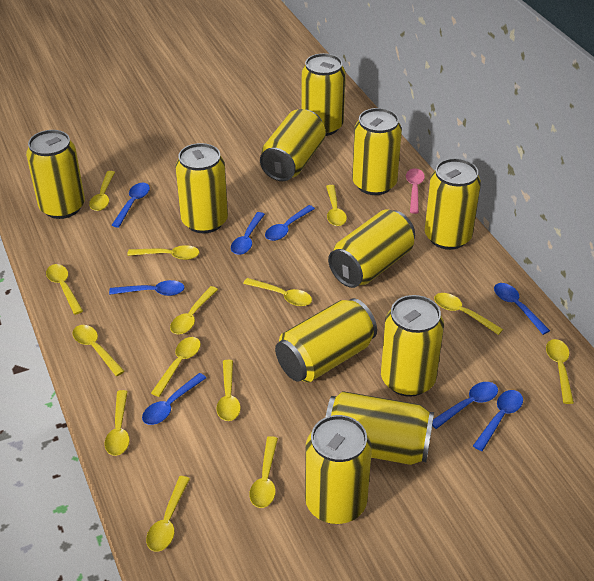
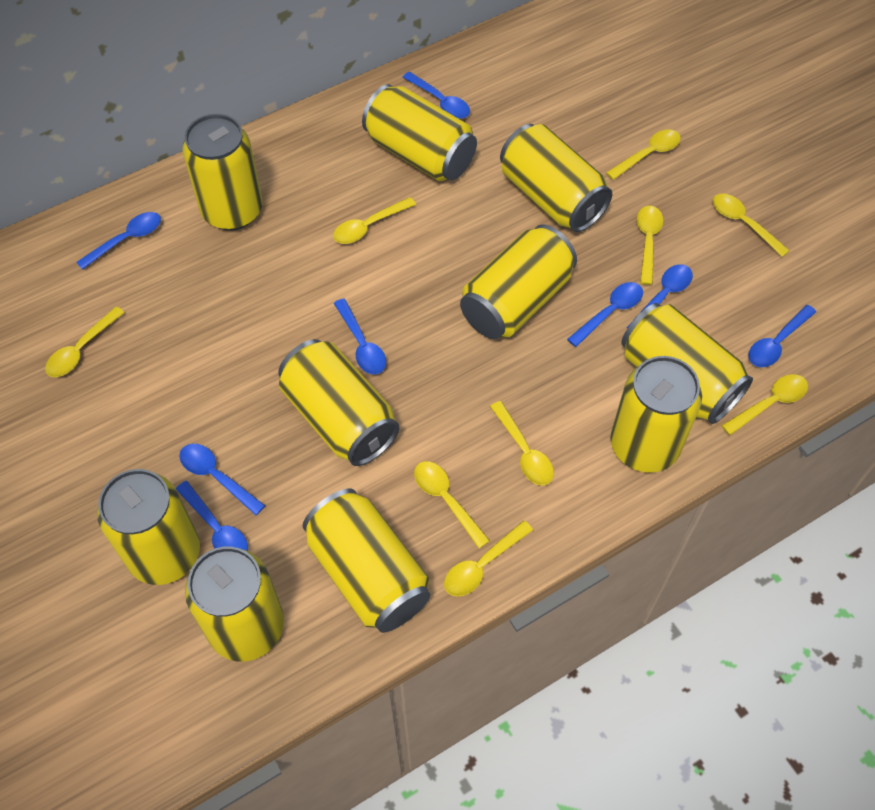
pink spoon: 1 -> 0
yellow can: 11 -> 10
yellow spoon: 14 -> 9

